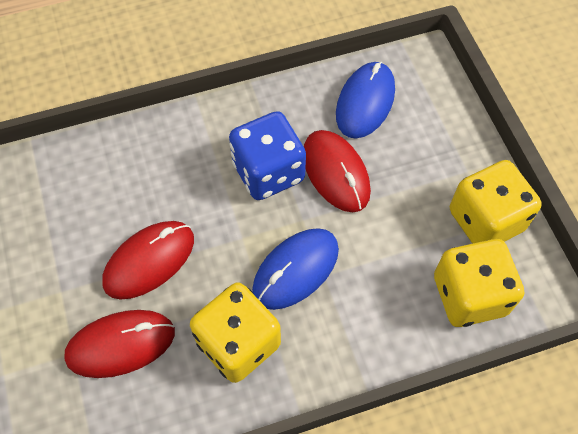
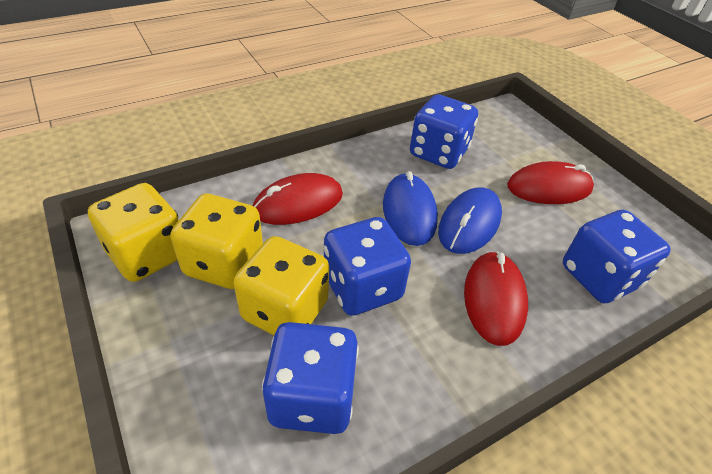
blue dice: 1 -> 4

